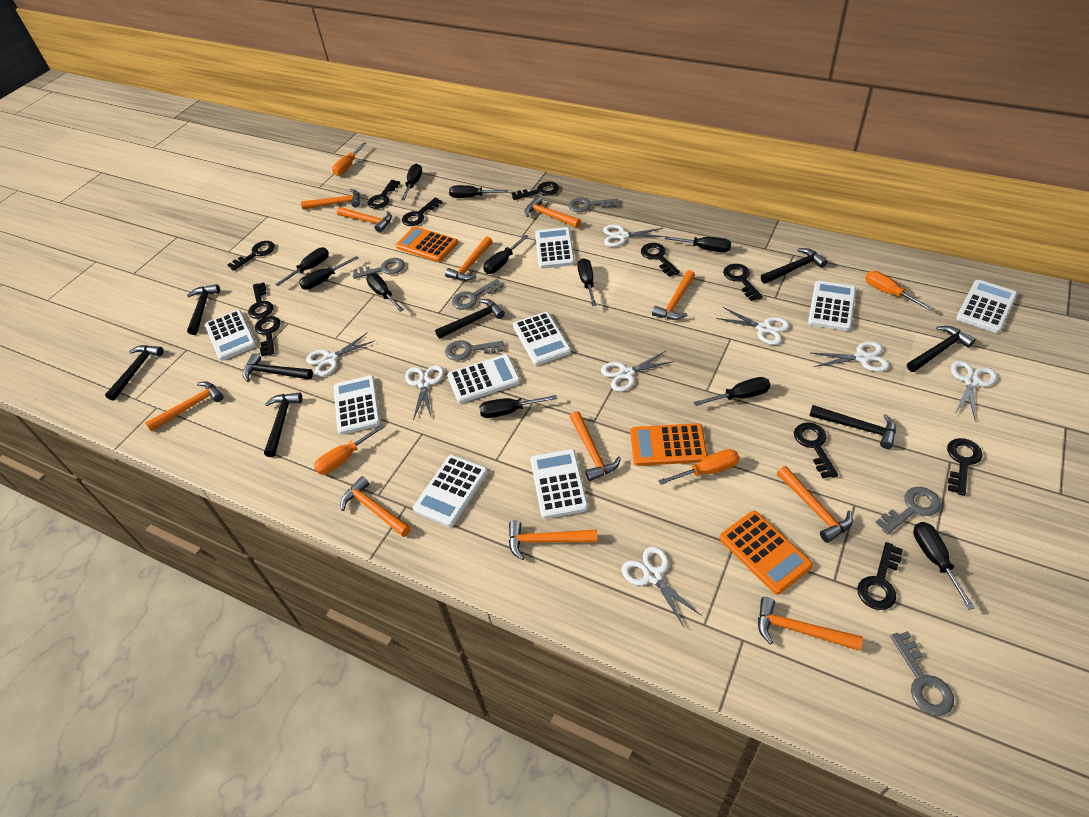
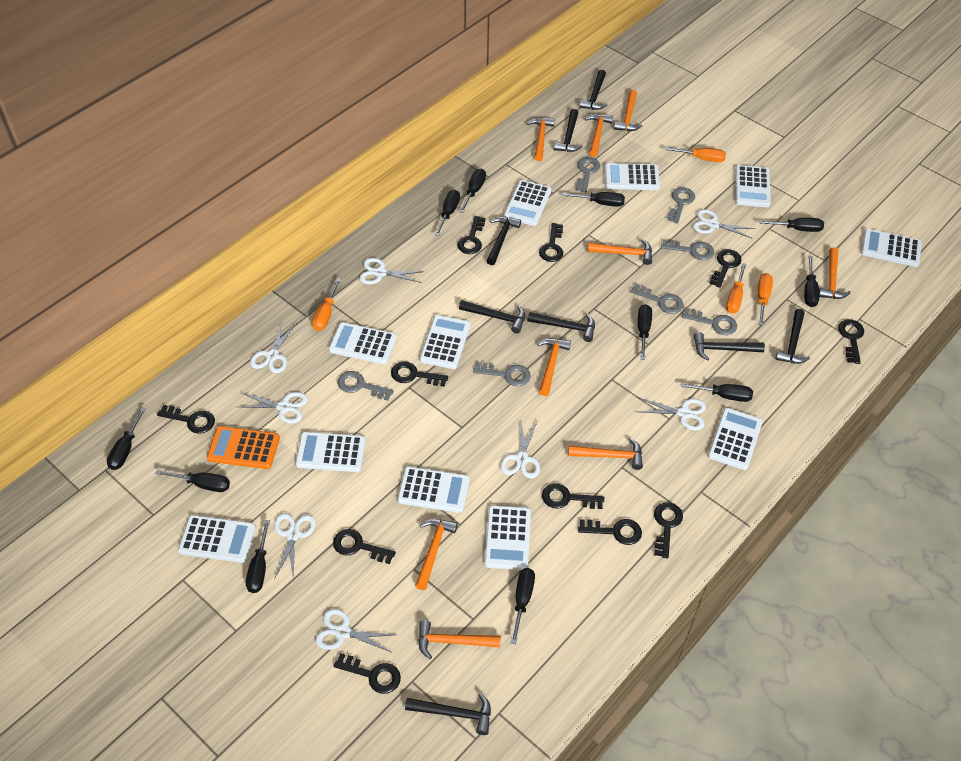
grey key: 6 -> 7
orange calculator: 3 -> 1
orange hammer: 11 -> 9
white calculator: 9 -> 11

